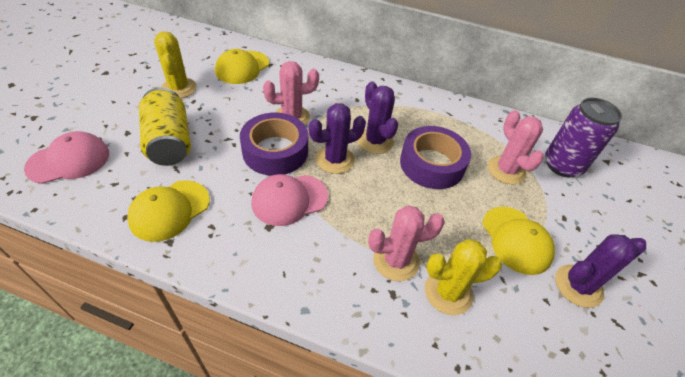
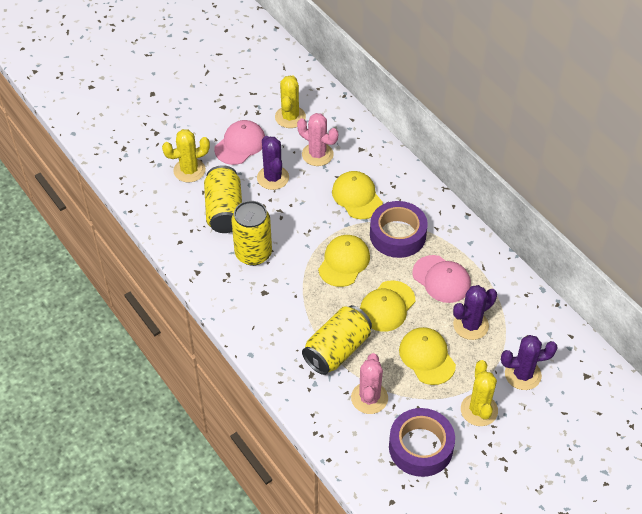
pink cactus: 3 -> 2
purple can: 1 -> 0
yellow cactus: 2 -> 3
yellow can: 1 -> 3
yellow cap: 3 -> 4

